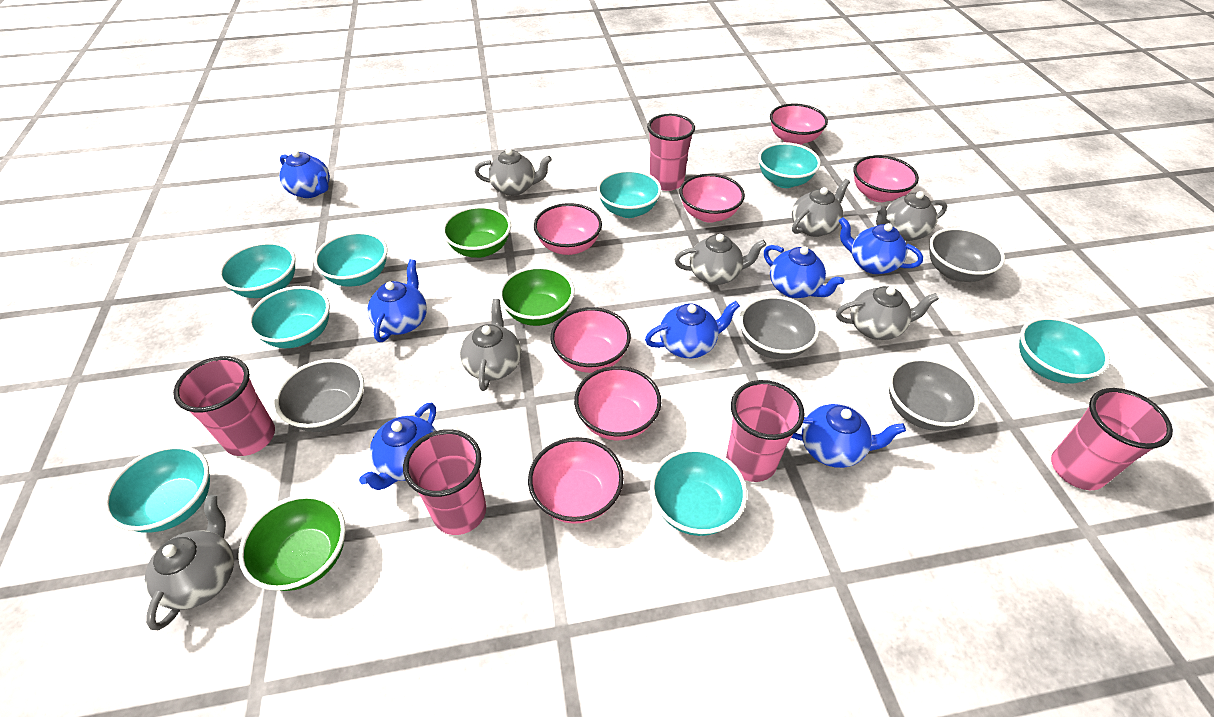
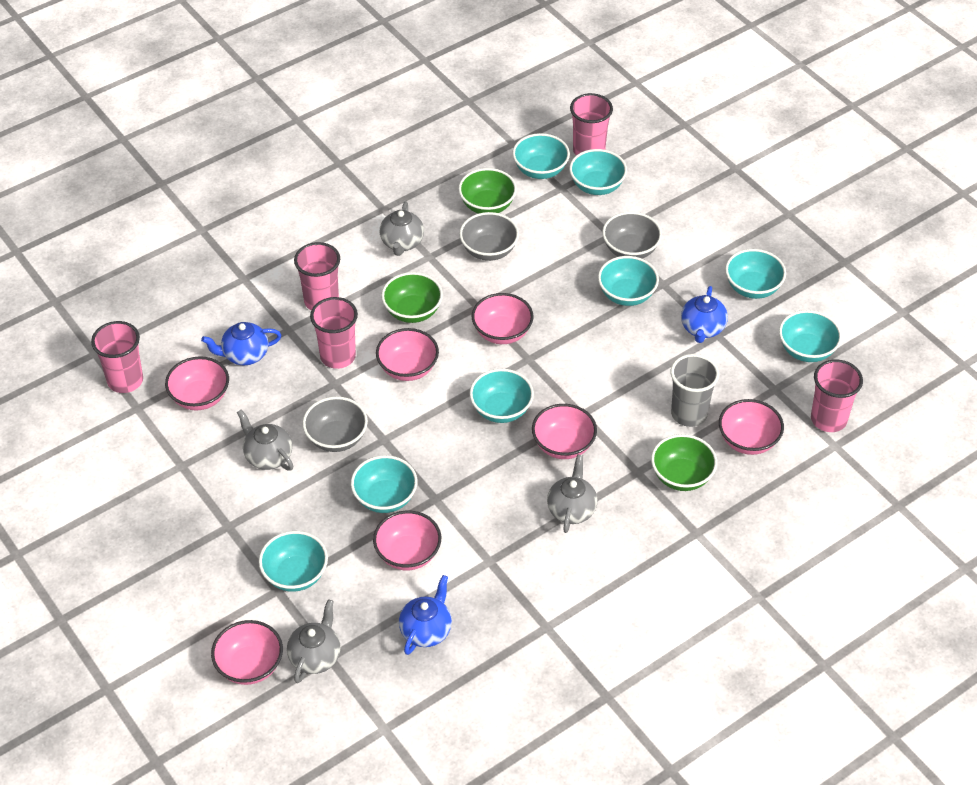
blue teapot: 7 -> 3
grey bowl: 4 -> 3
grey cup: 0 -> 1
grey teapot: 7 -> 4

